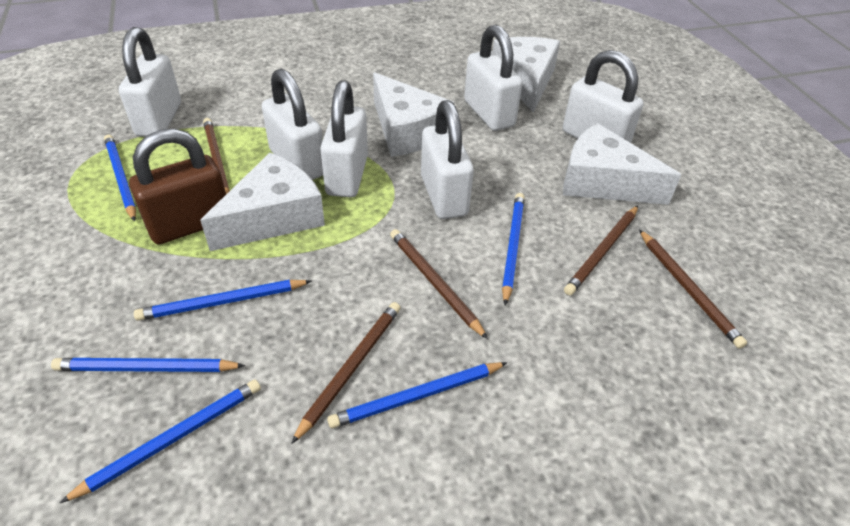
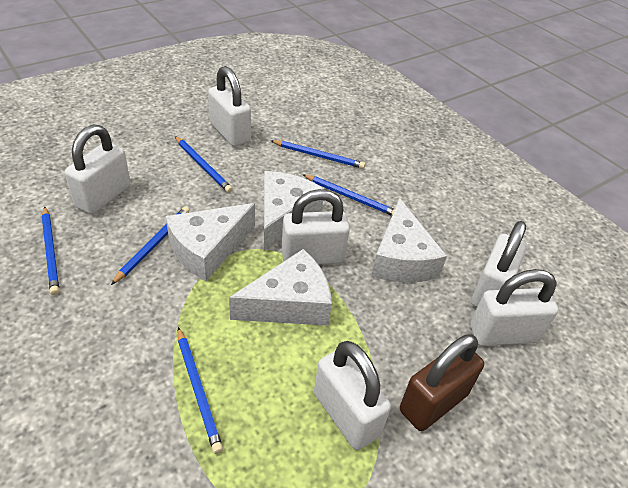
brown pencil: 5 -> 0

